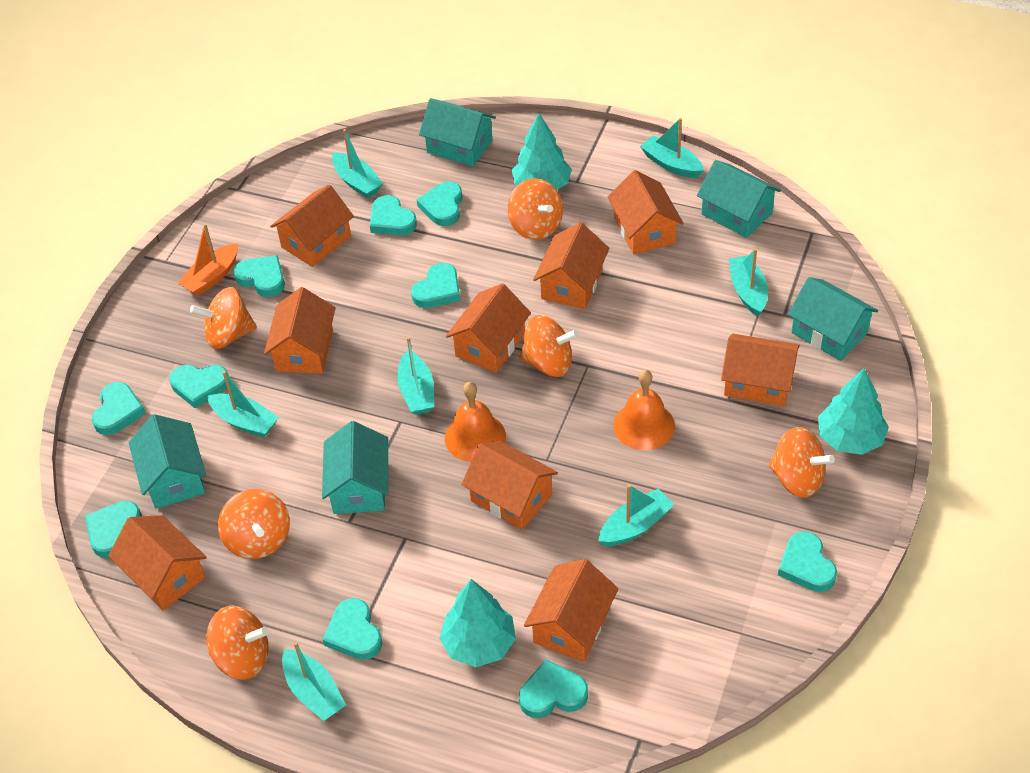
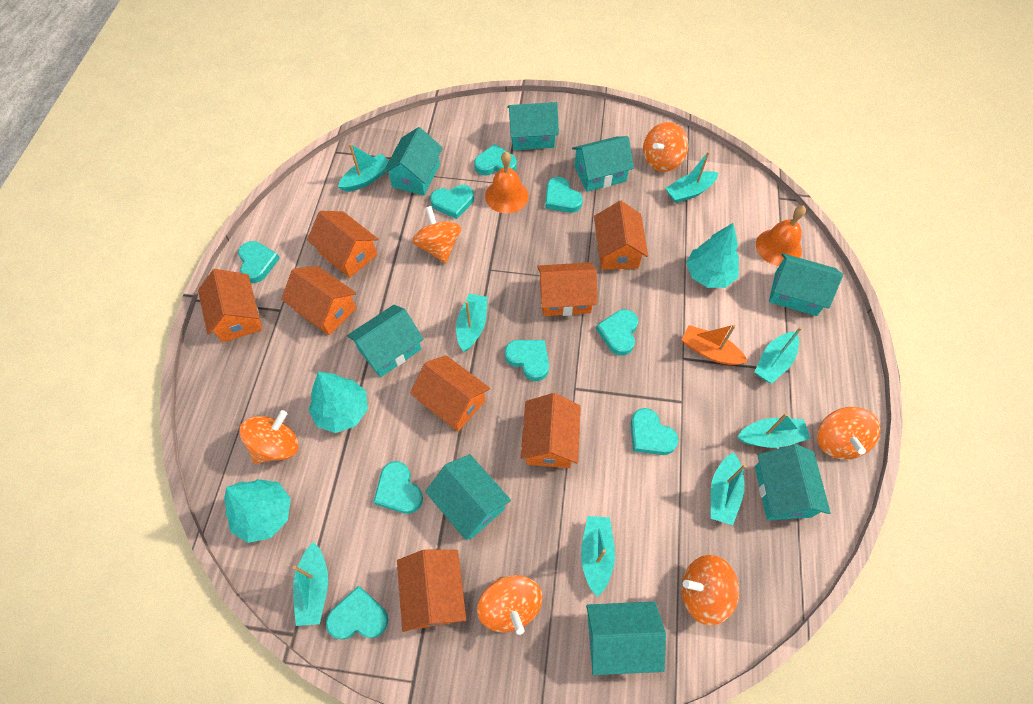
orange house: 9 -> 8
turquoise boat: 7 -> 8
turquoise heart: 10 -> 9
turquoise house: 5 -> 8

